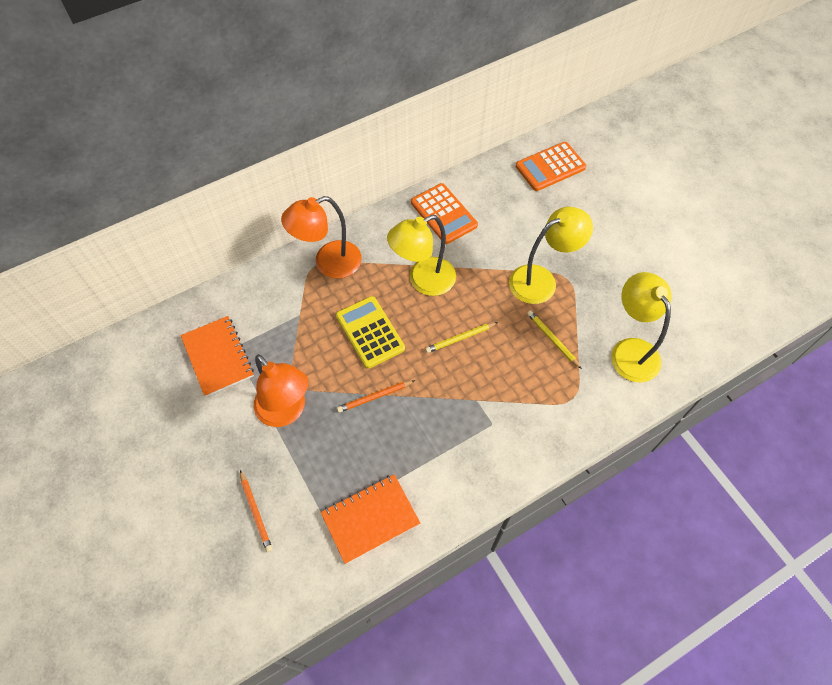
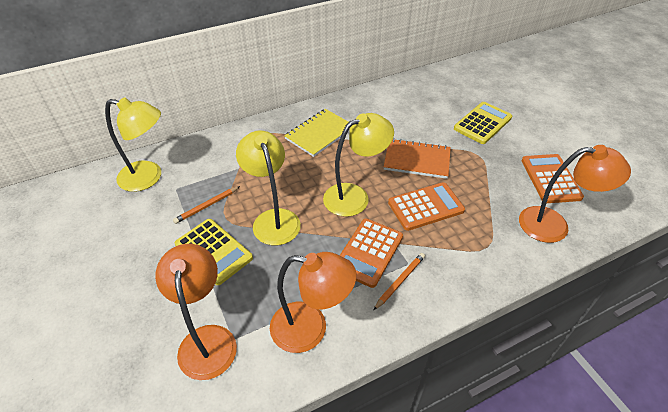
orange calculator: 2 -> 3
orange lamp: 2 -> 3
orange notebook: 2 -> 1
yellow calculator: 1 -> 2
yellow notebook: 0 -> 1
yellow pencil: 2 -> 0

